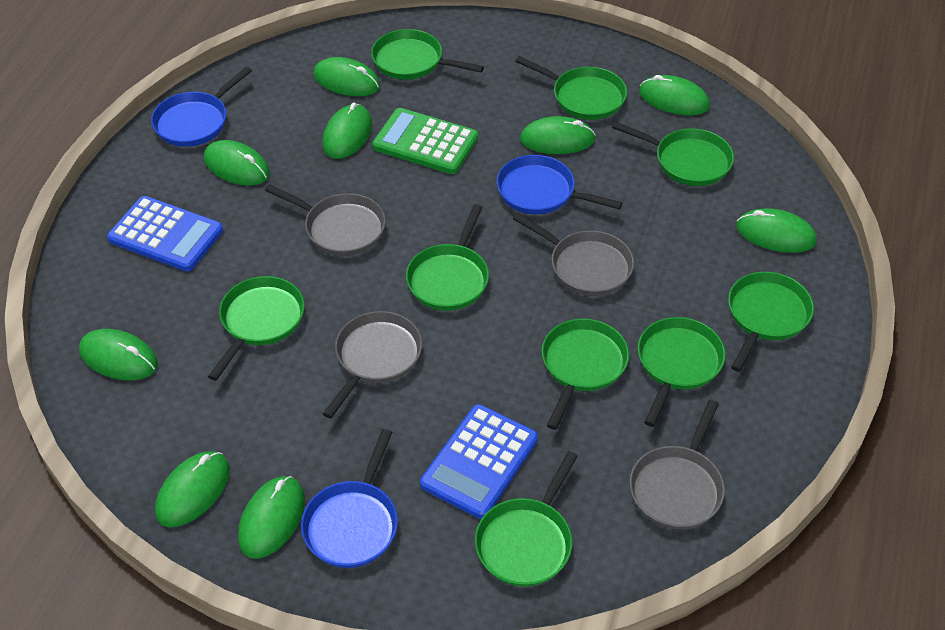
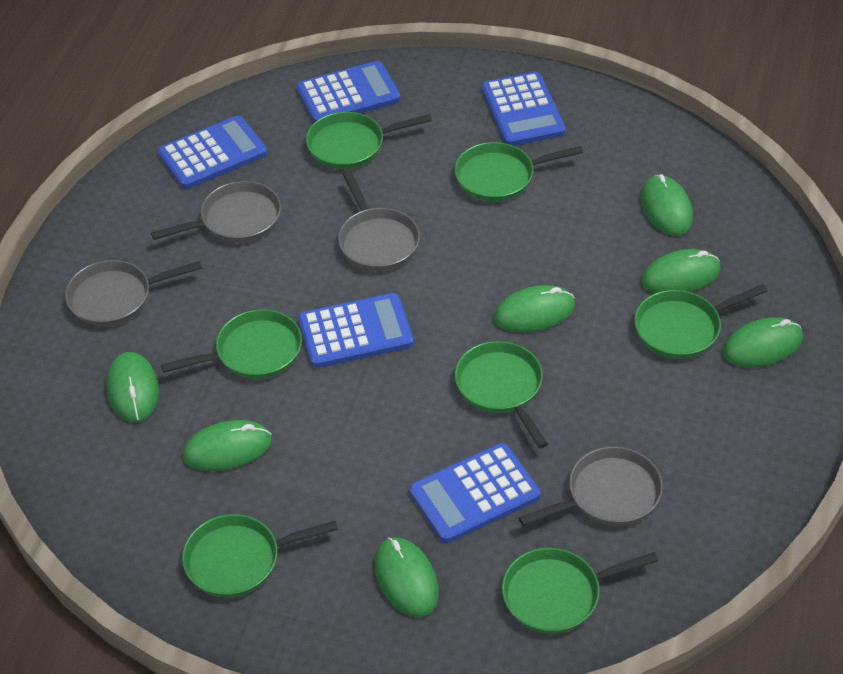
blue calculator: 2 -> 5
blue pan: 3 -> 0
green calculator: 1 -> 0
green mouse: 9 -> 7
green pan: 9 -> 7

